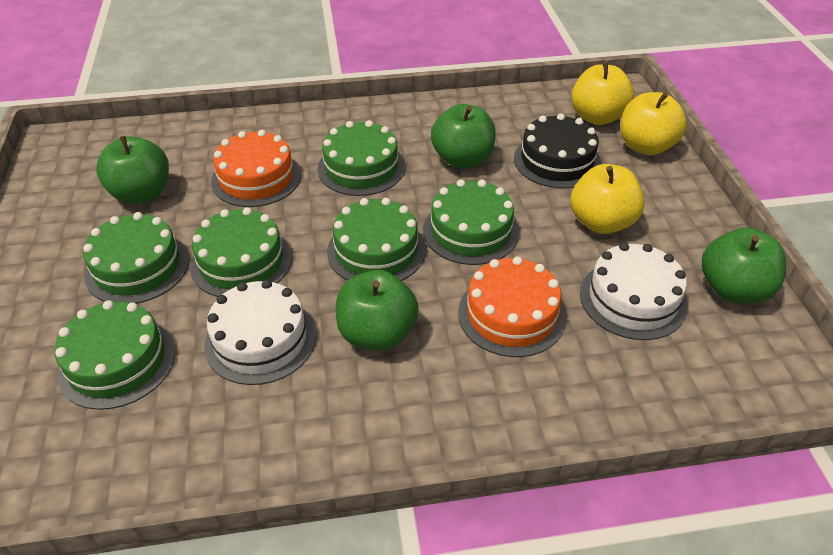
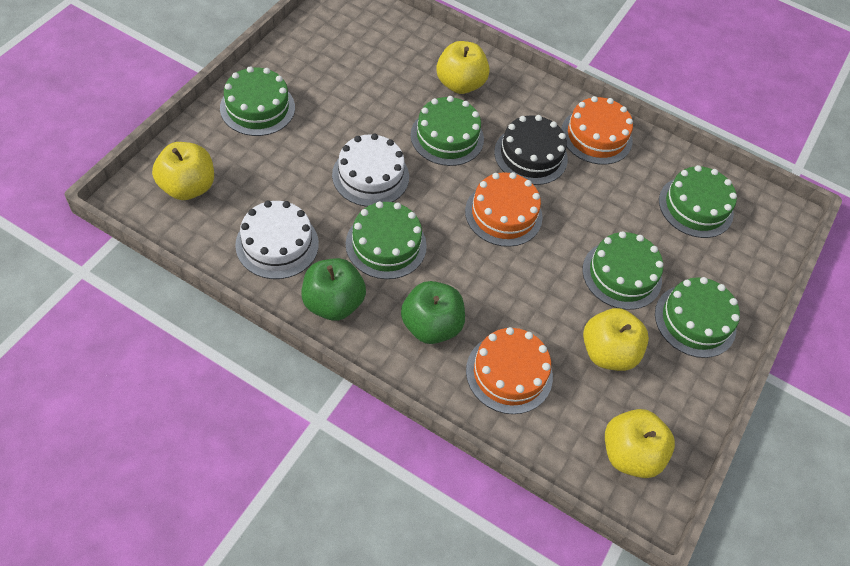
green apple: 4 -> 2
orange cake: 2 -> 3
yellow apple: 3 -> 4

